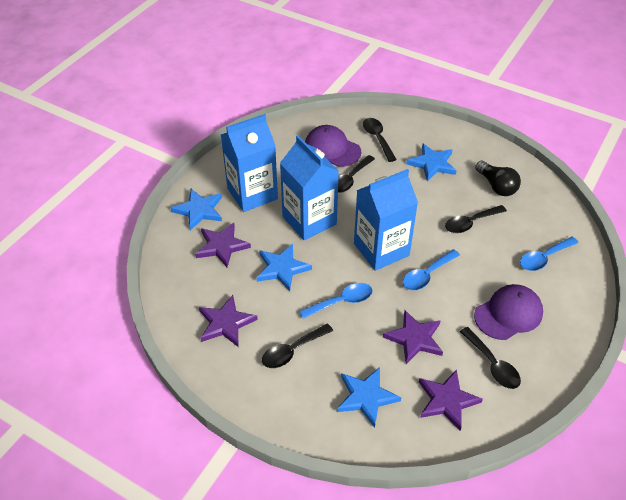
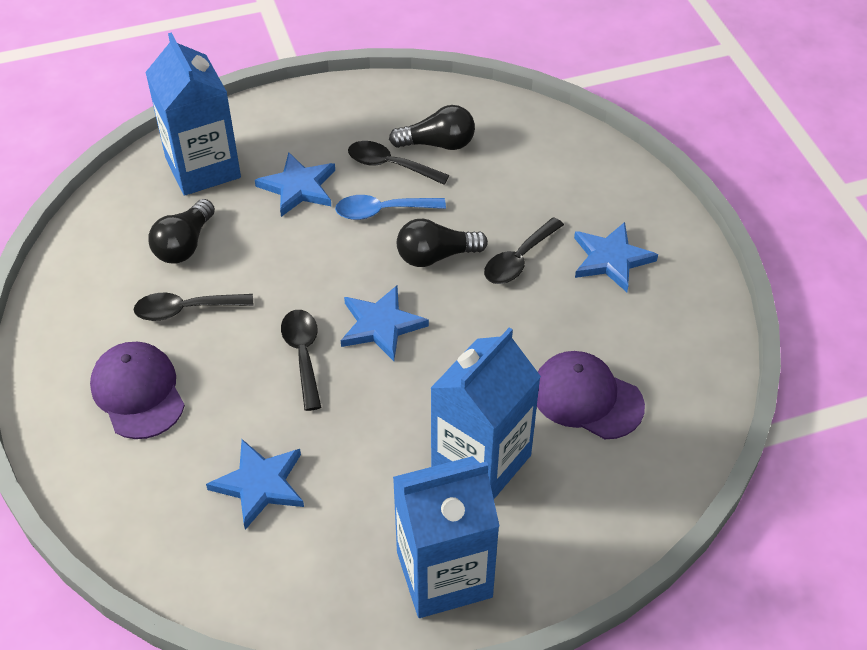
black light bulb: 1 -> 3
black spoon: 5 -> 4
blue spoon: 3 -> 1
purple star: 4 -> 0

